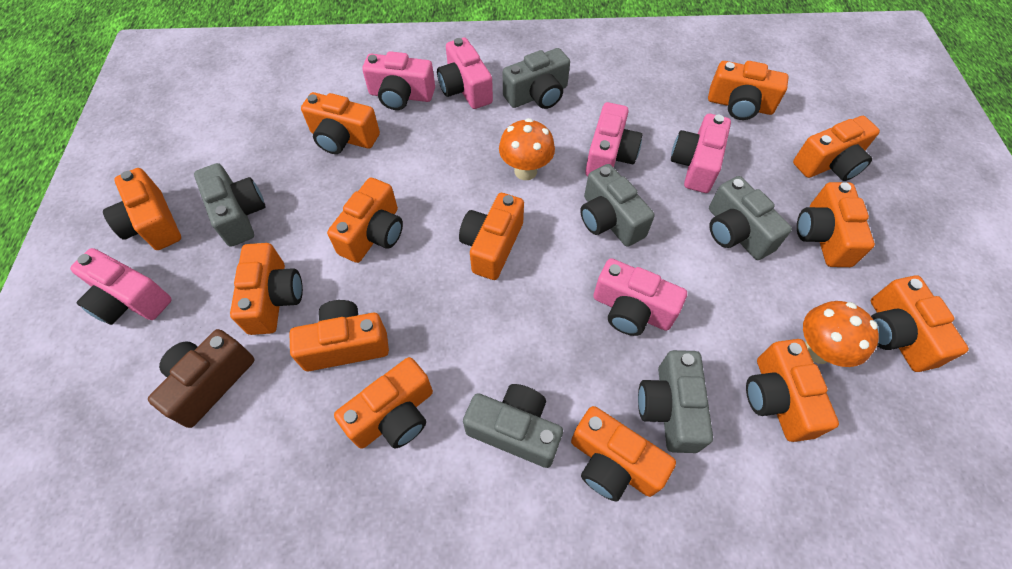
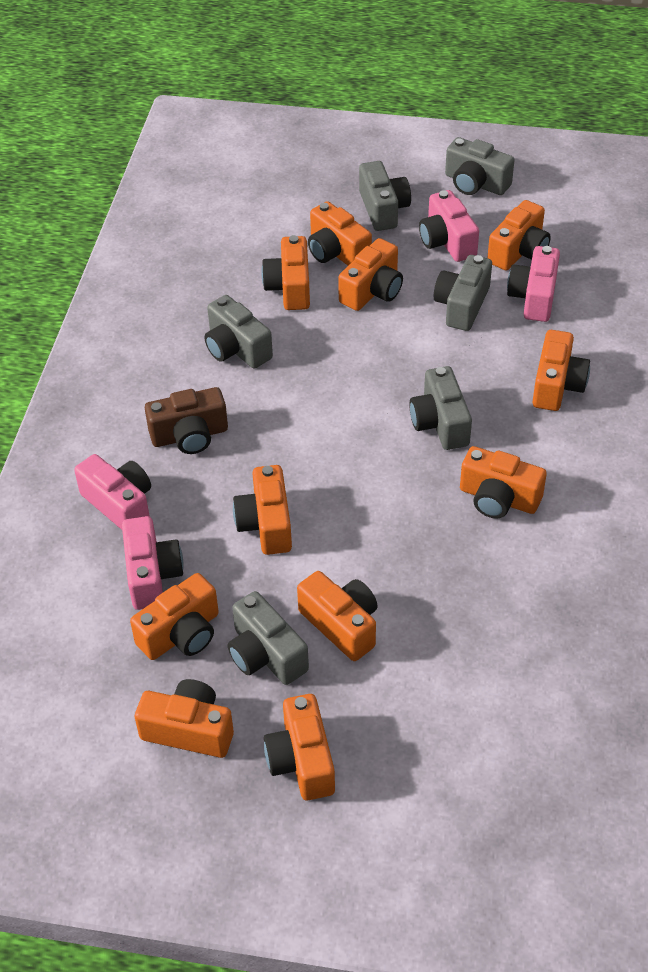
orange camera: 13 -> 11
orange mushroom: 2 -> 0
pink camera: 6 -> 4

